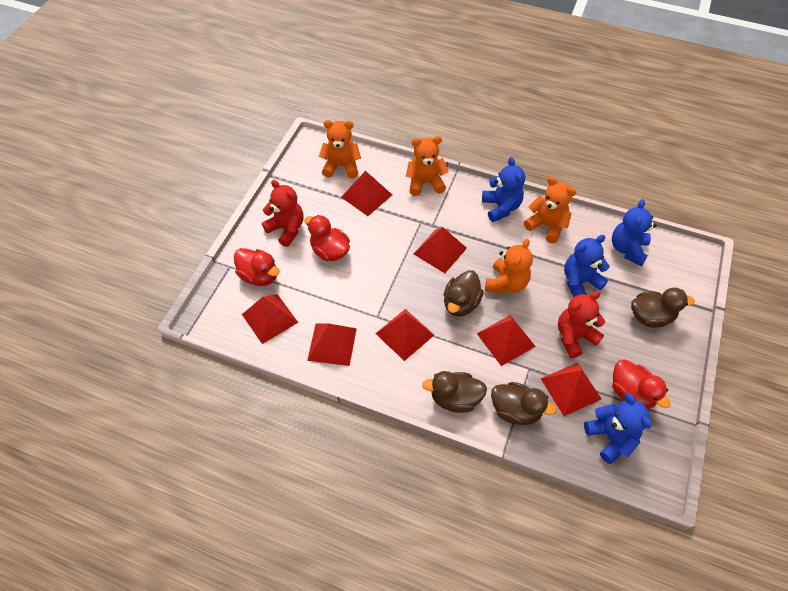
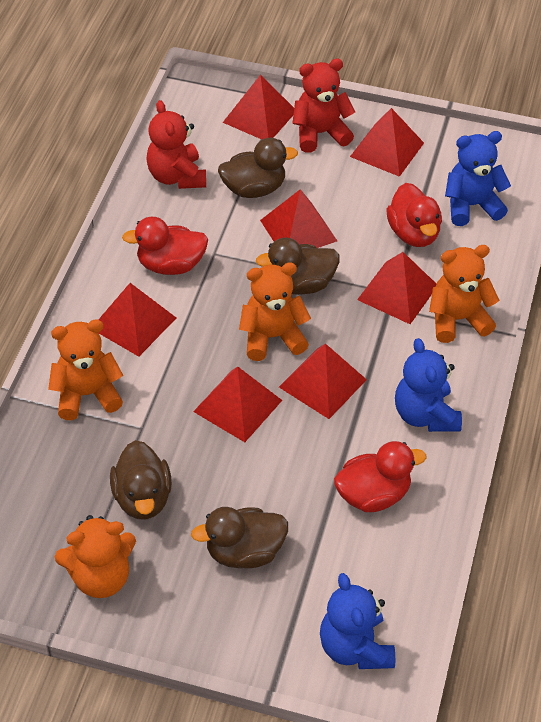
blue teddy bear: 4 -> 3

